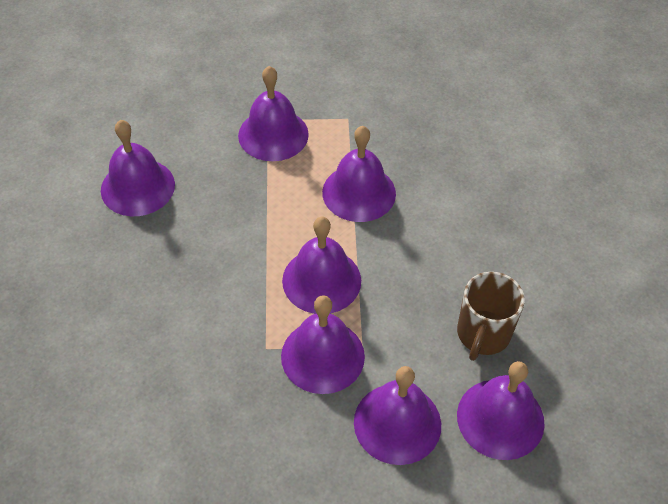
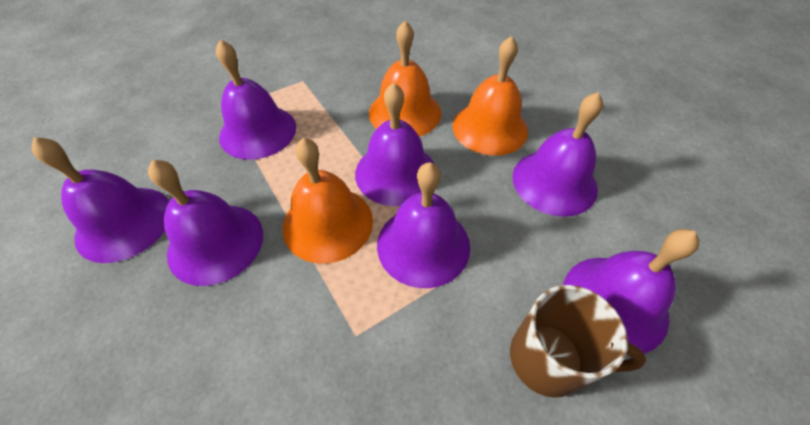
orange bell: 0 -> 3

